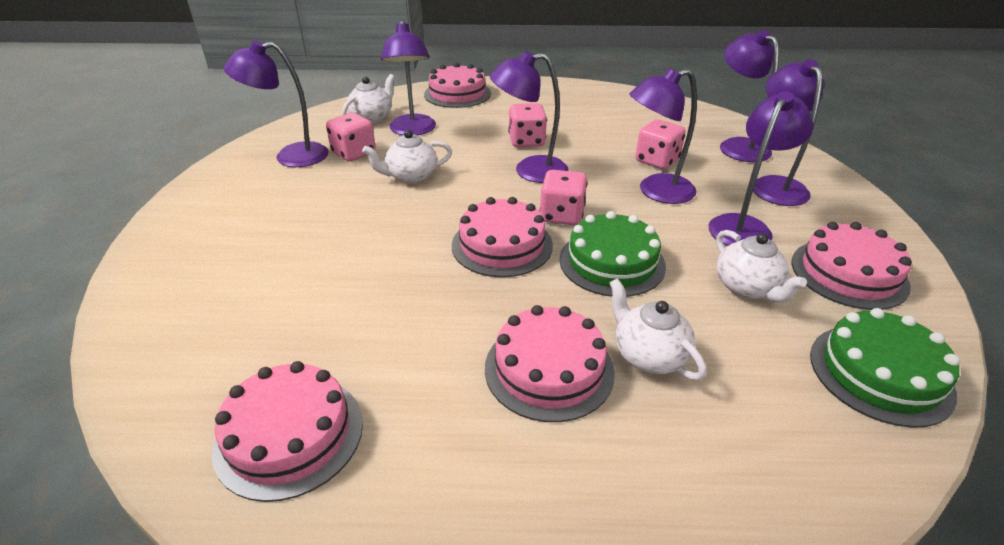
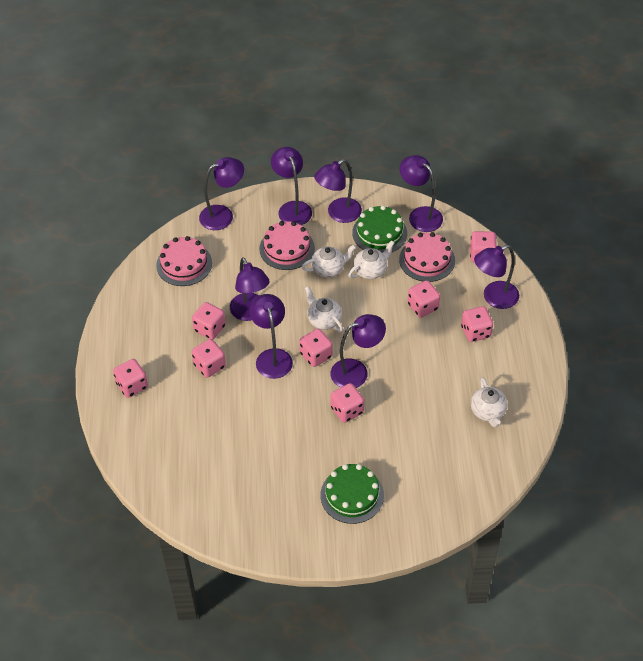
pink cake: 5 -> 3
pink dice: 4 -> 8
purple lamp: 7 -> 8

